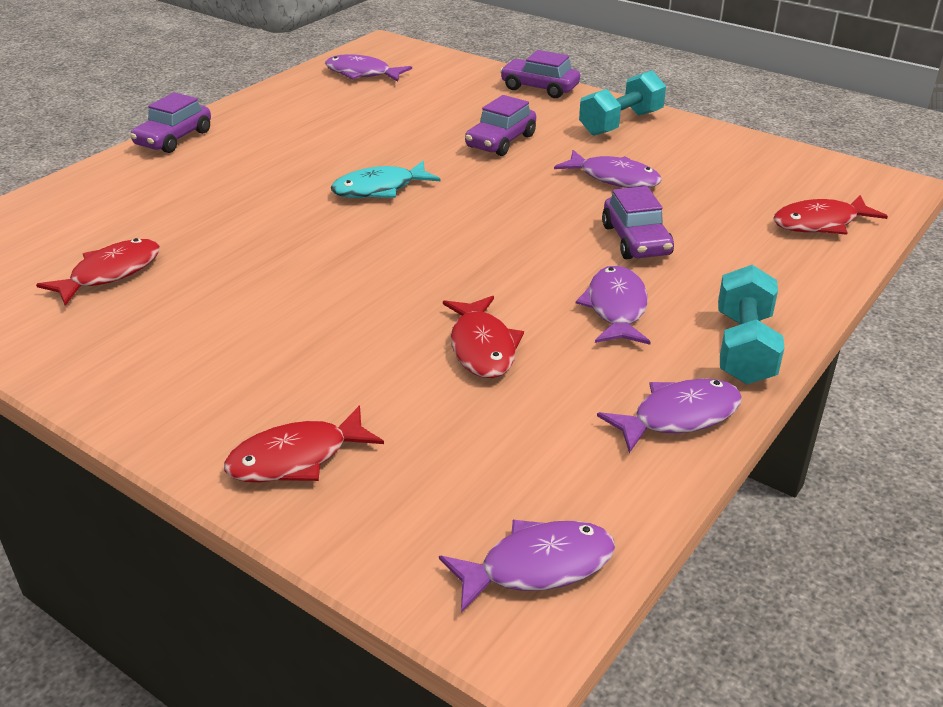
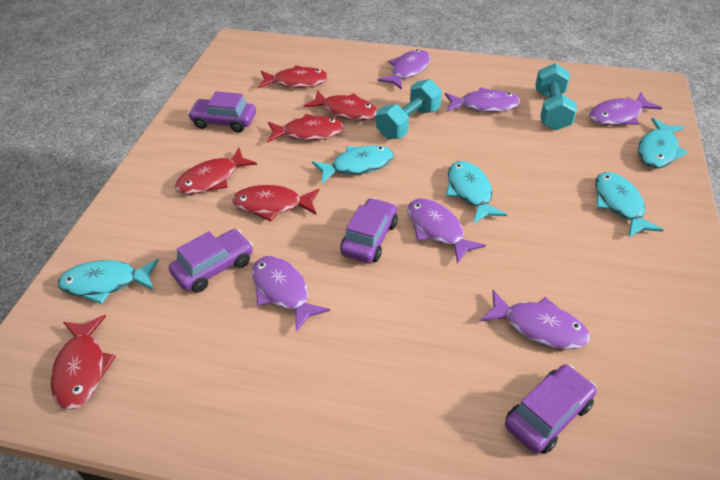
purple fish: 5 -> 6
red fish: 4 -> 6
turquoise fish: 1 -> 5

